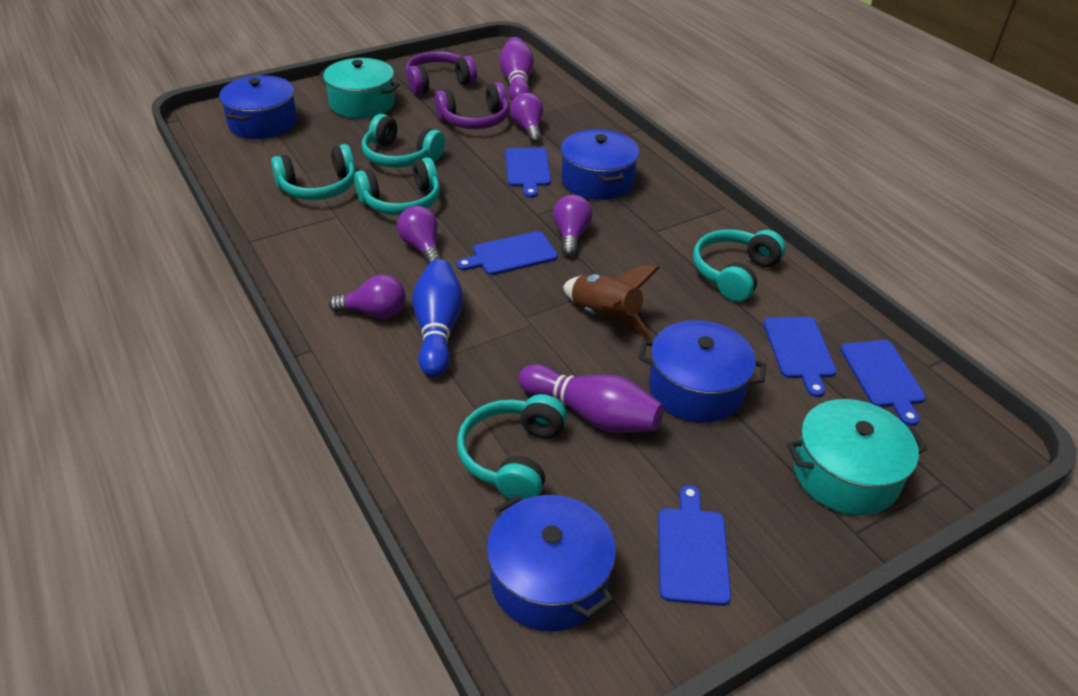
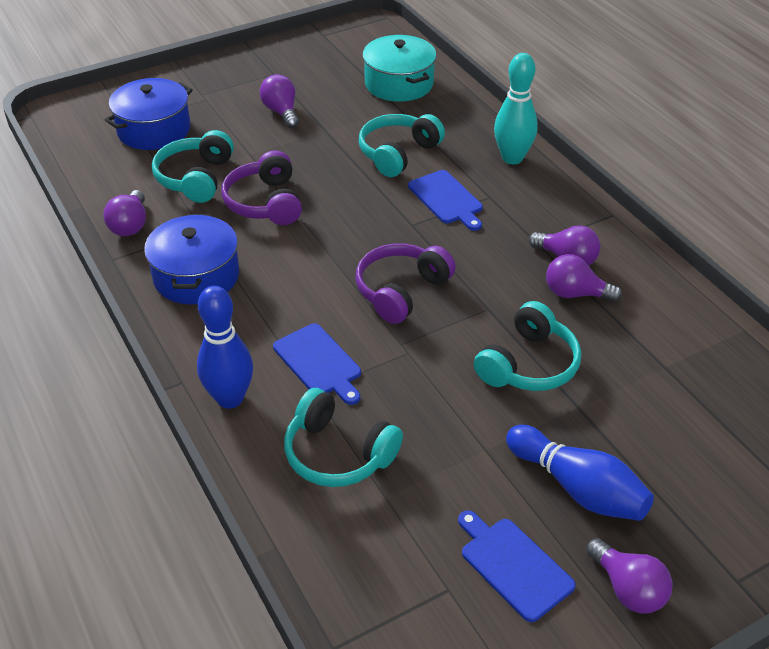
blue bowling pin: 1 -> 2
blue cutting board: 5 -> 3
blue pot: 4 -> 2
brown rocket: 1 -> 0
purple bowling pin: 2 -> 0
purple light bulb: 4 -> 5
turquoise bowling pin: 0 -> 1
turquoise headphones: 5 -> 4
turquoise pot: 2 -> 1

